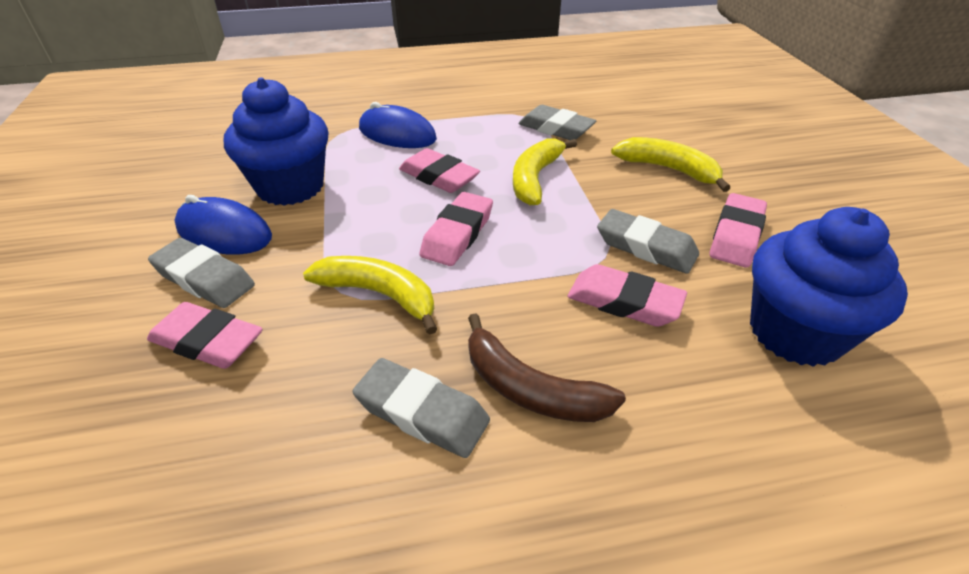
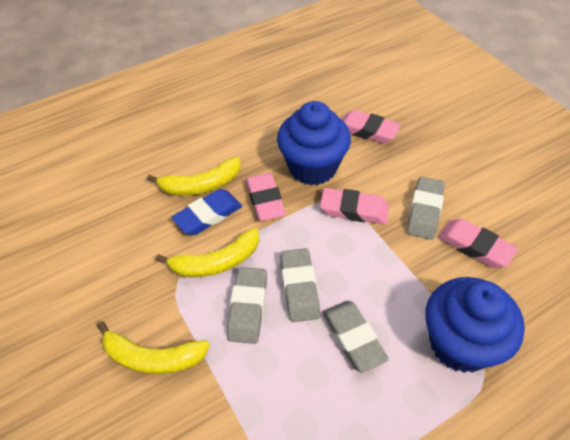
blue eraser: 0 -> 1
blue mouse: 2 -> 0
brown banana: 1 -> 0
pink eraser: 5 -> 4

